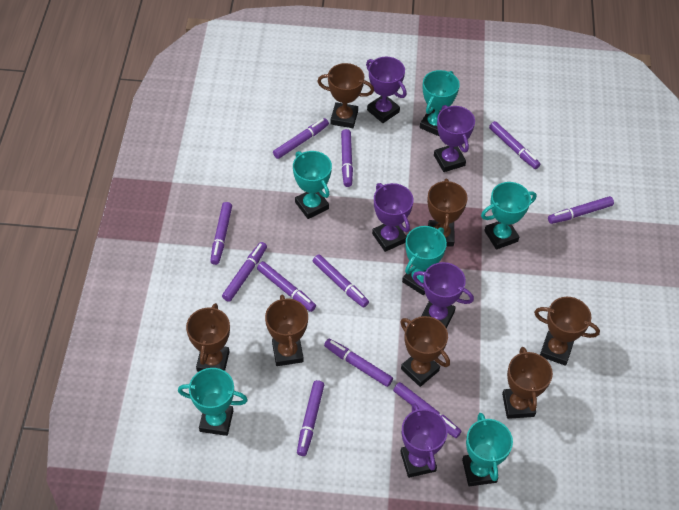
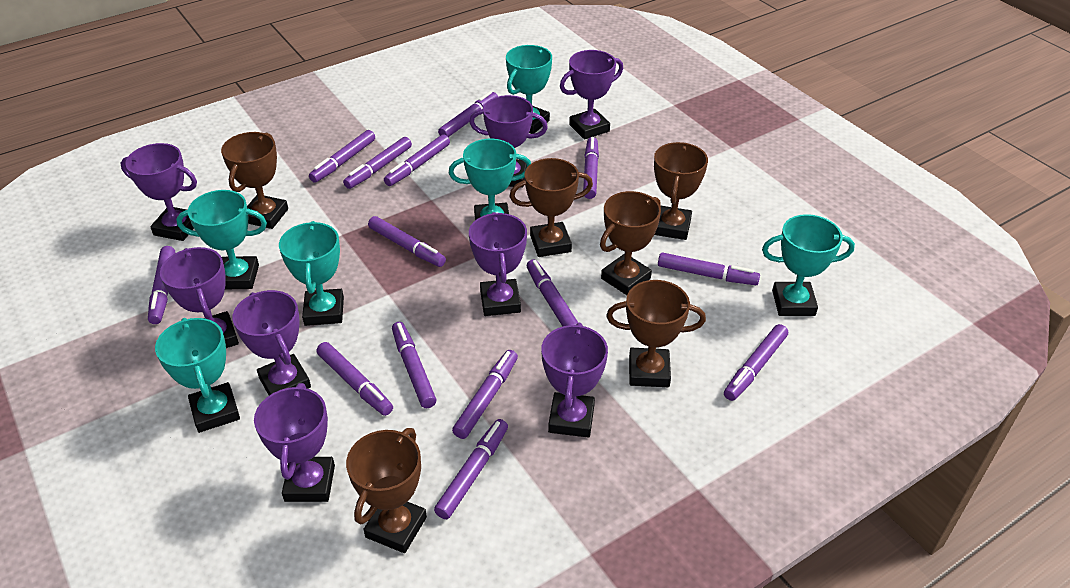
brown trophy: 7 -> 6
purple marker: 11 -> 14
purple trophy: 5 -> 8

